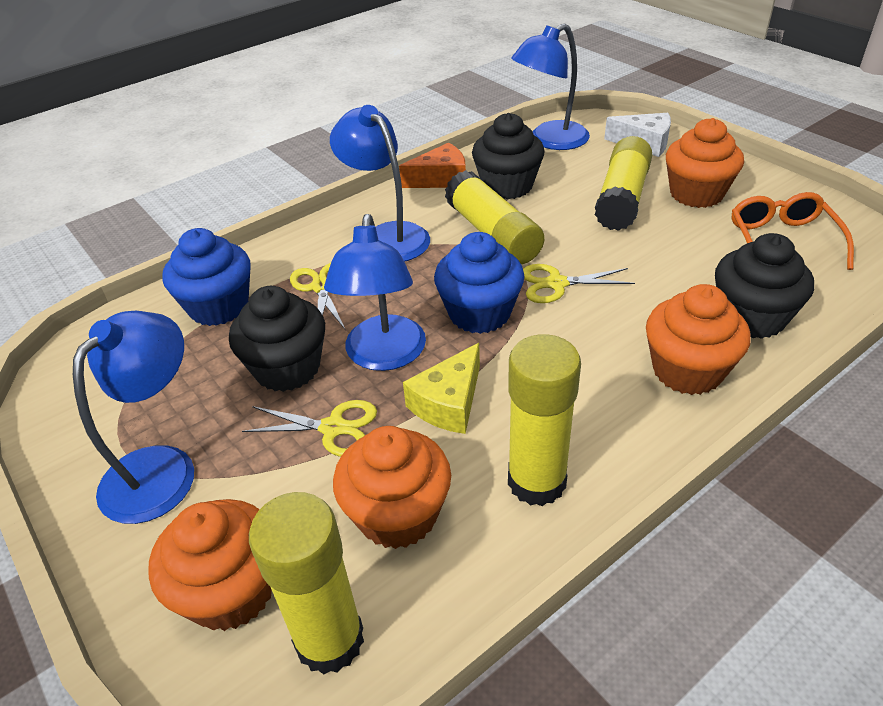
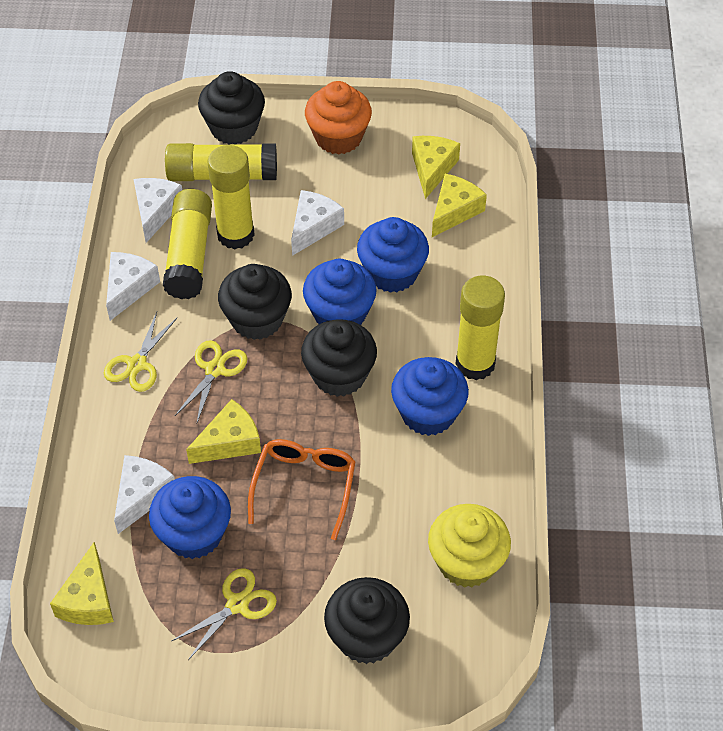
black cupcake: 3 -> 4
blue cupcake: 2 -> 4
blue lamp: 4 -> 0
orange cheese: 1 -> 0
orange cupcake: 4 -> 1
white cheese: 1 -> 4
yellow cheese: 1 -> 4
yellow cupcake: 0 -> 1

